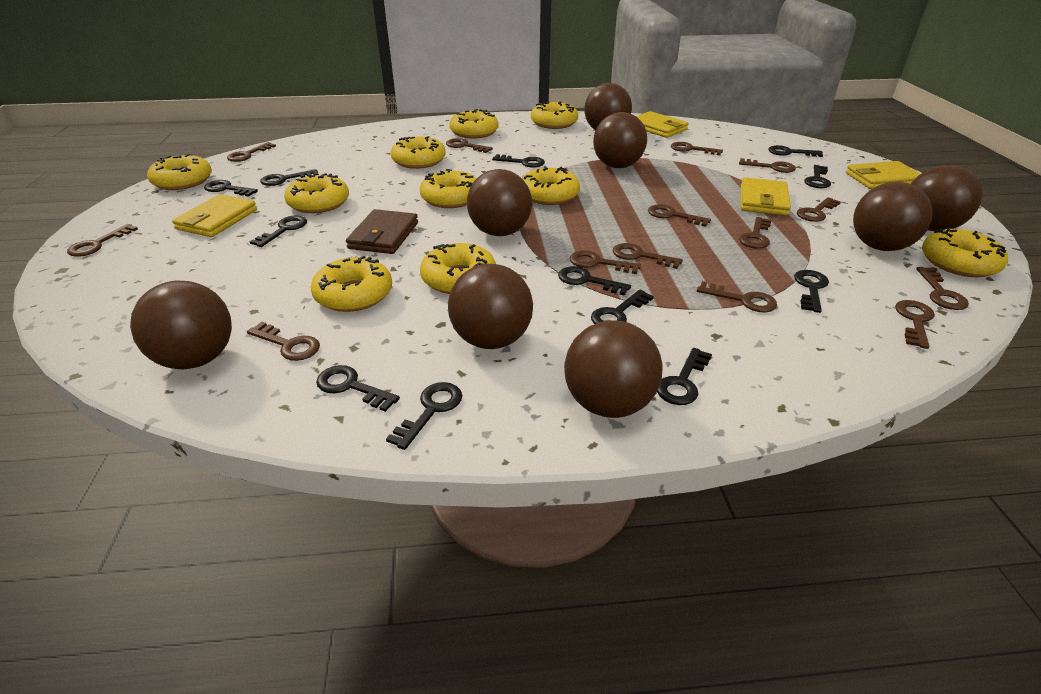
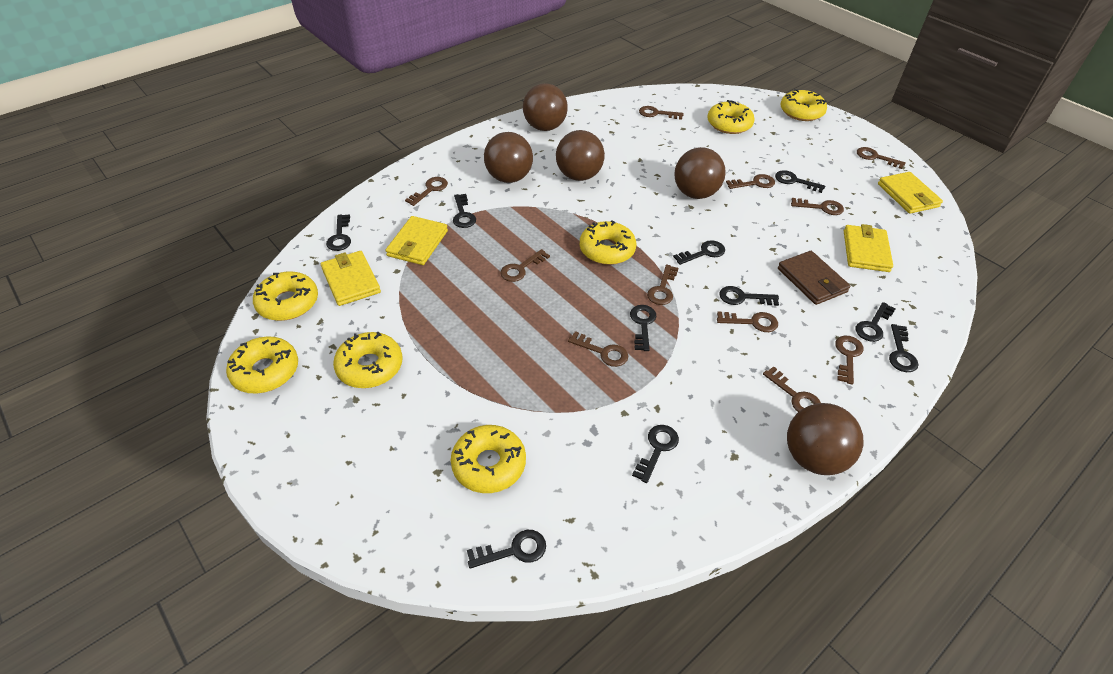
black key: 12 -> 10
brown ball: 8 -> 5
brown key: 14 -> 11
yellow donut: 10 -> 7

